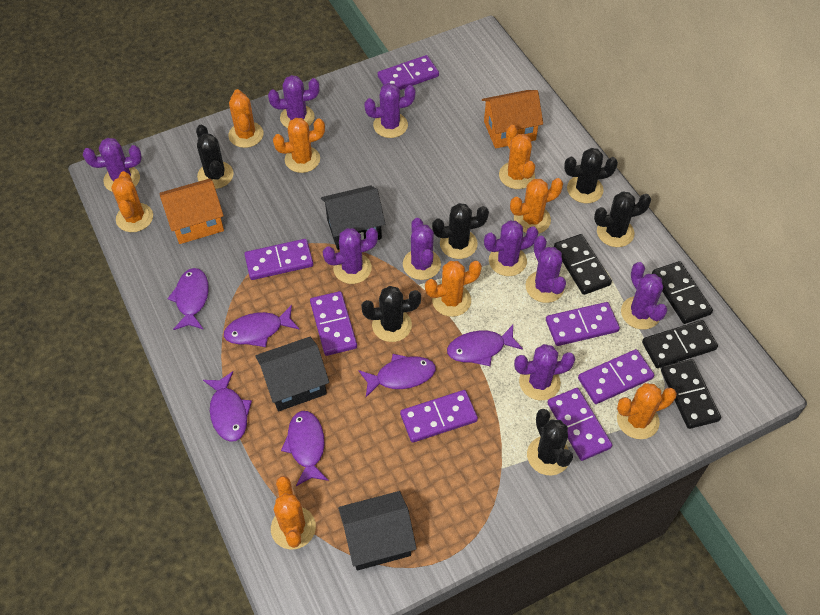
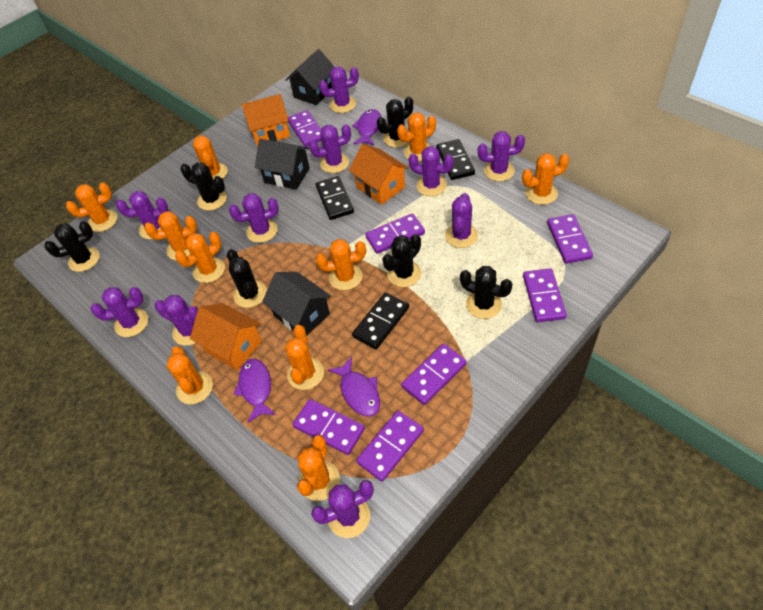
black domino: 4 -> 3
orange cactus: 8 -> 10
orange house: 2 -> 3
purple cactus: 9 -> 10
purple fish: 6 -> 3

